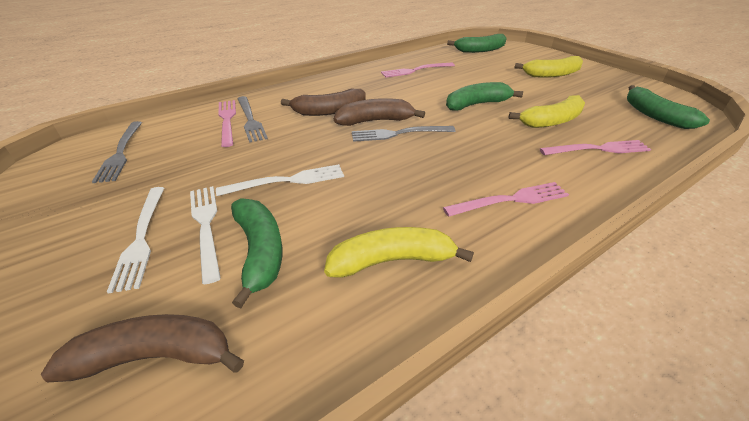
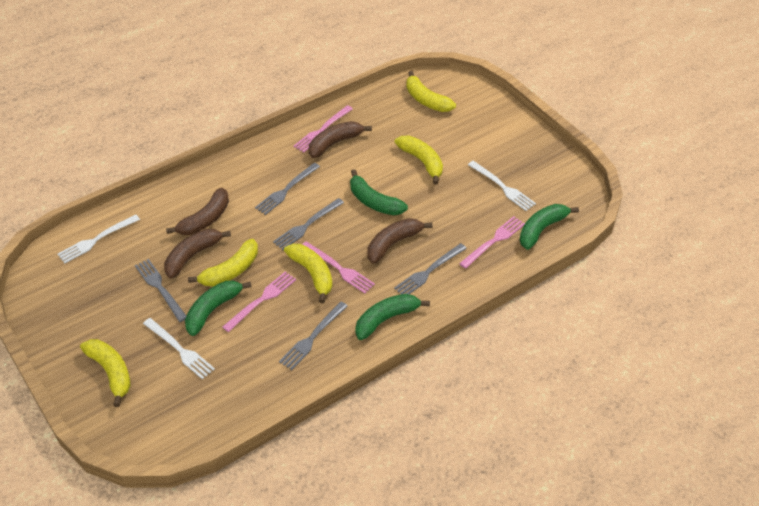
brown banana: 3 -> 4
grey fork: 3 -> 5
yellow banana: 3 -> 5

